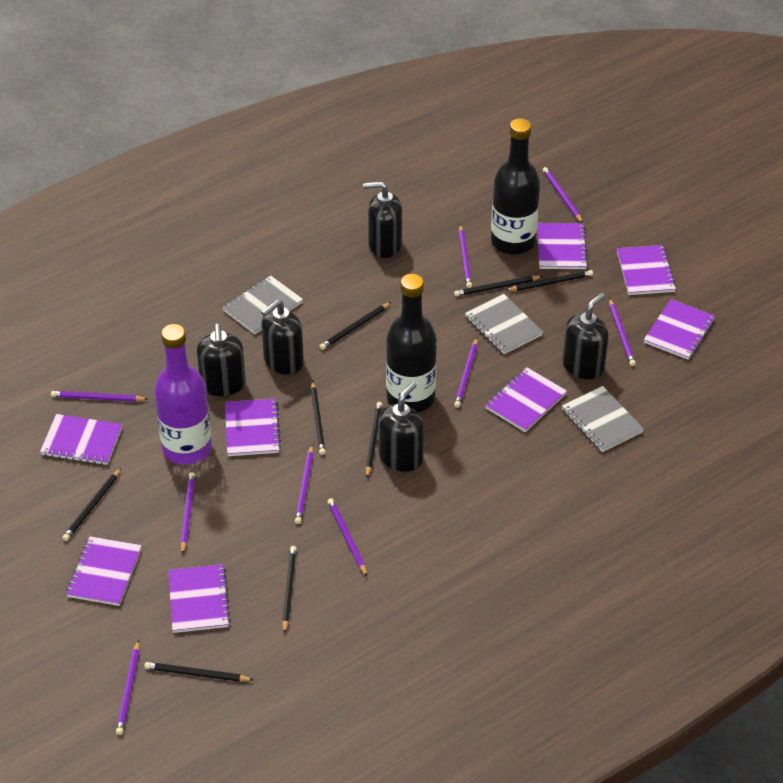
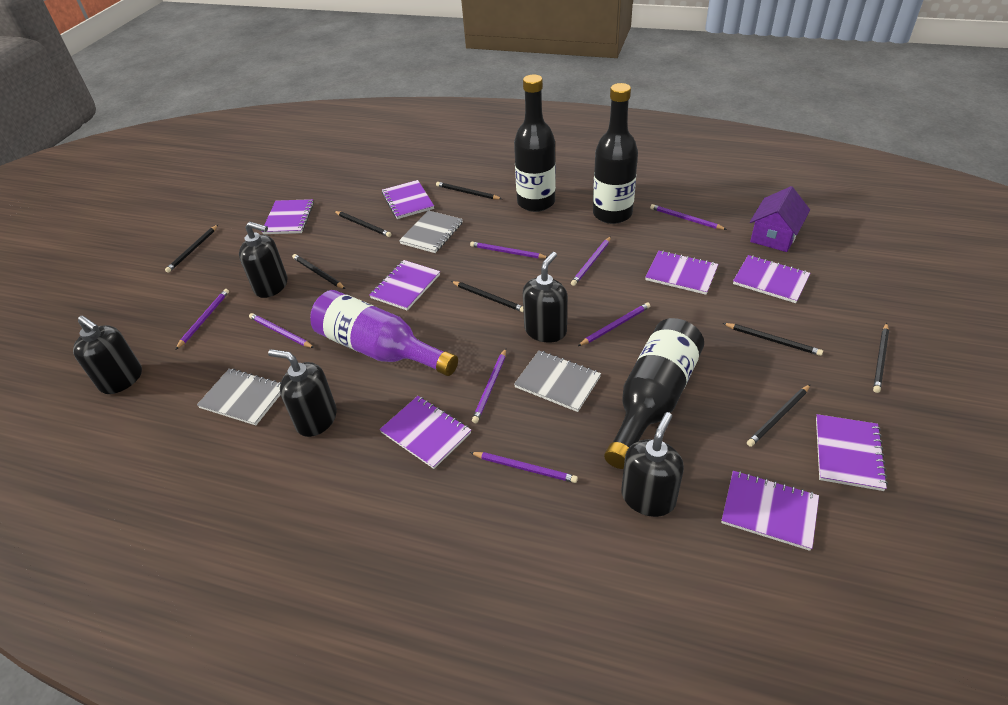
black bottle: 2 -> 3
purple house: 0 -> 1
purple pencil: 9 -> 8

